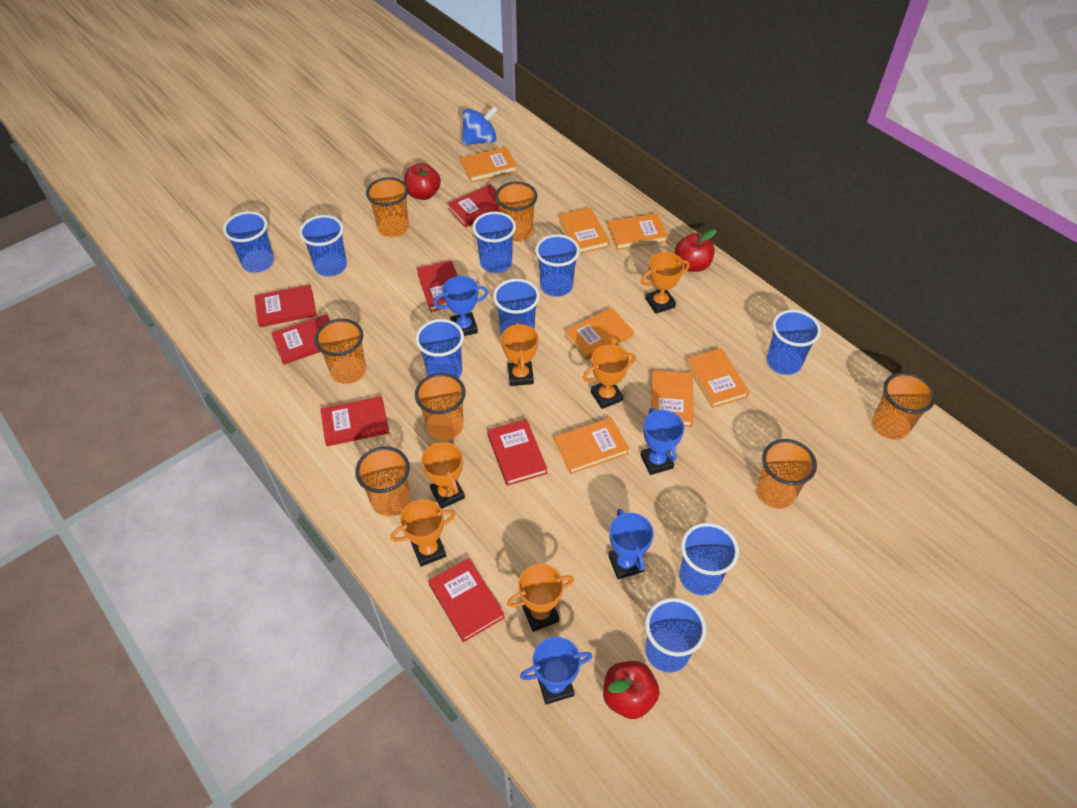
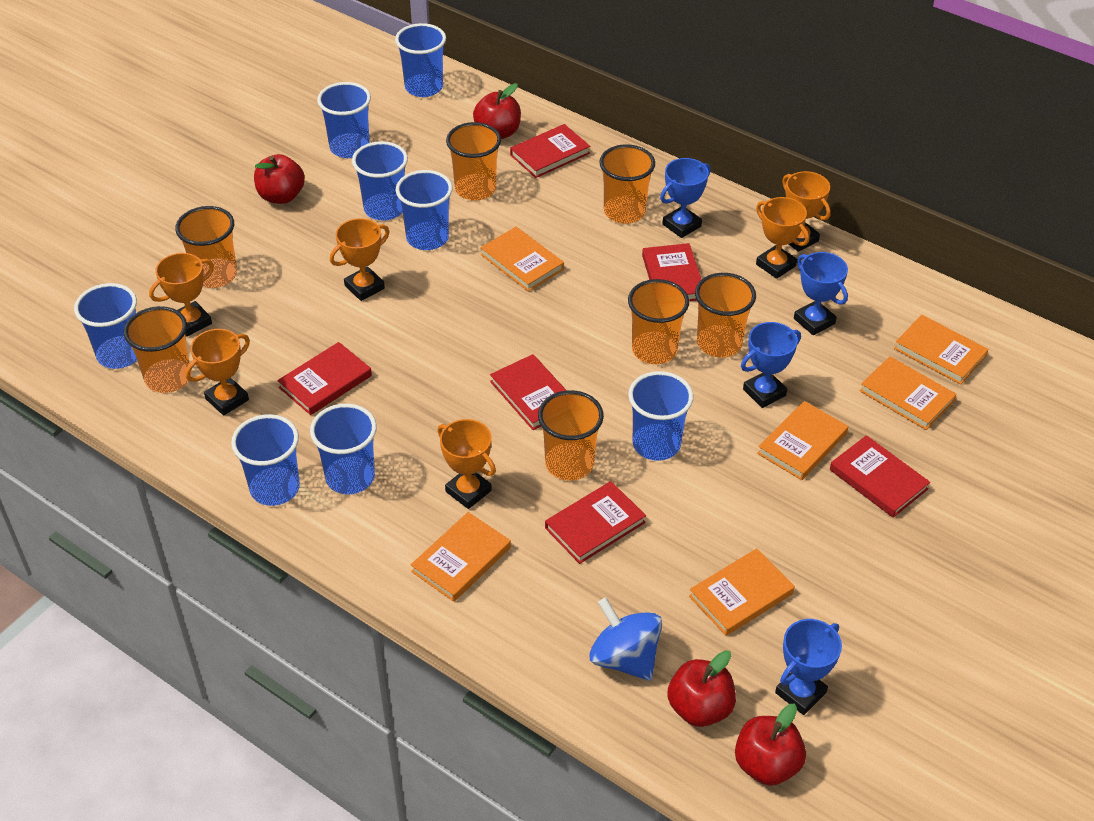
blue cup: 9 -> 8
orange book: 7 -> 6
red apple: 3 -> 4
red book: 7 -> 6

